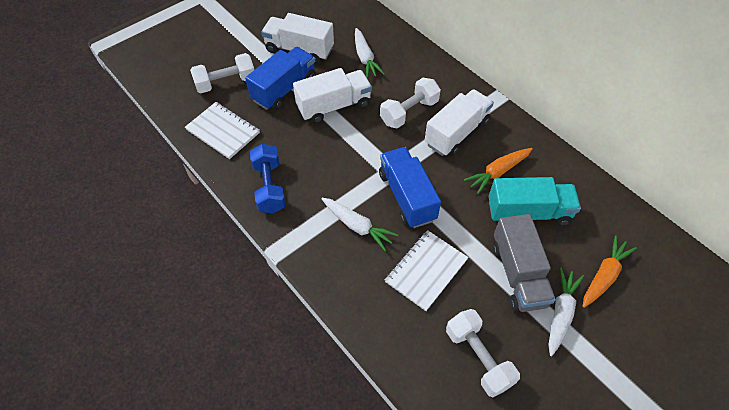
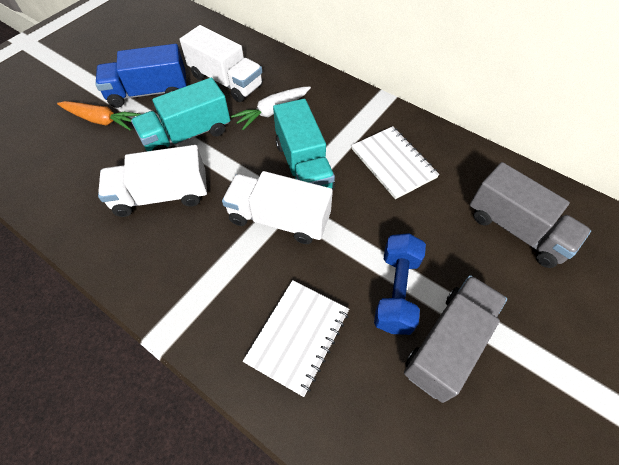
blue truck: 2 -> 1
grey truck: 1 -> 2
orange carrot: 2 -> 1
turquoise truck: 1 -> 2
white carrot: 3 -> 1
white dumbbell: 3 -> 0

